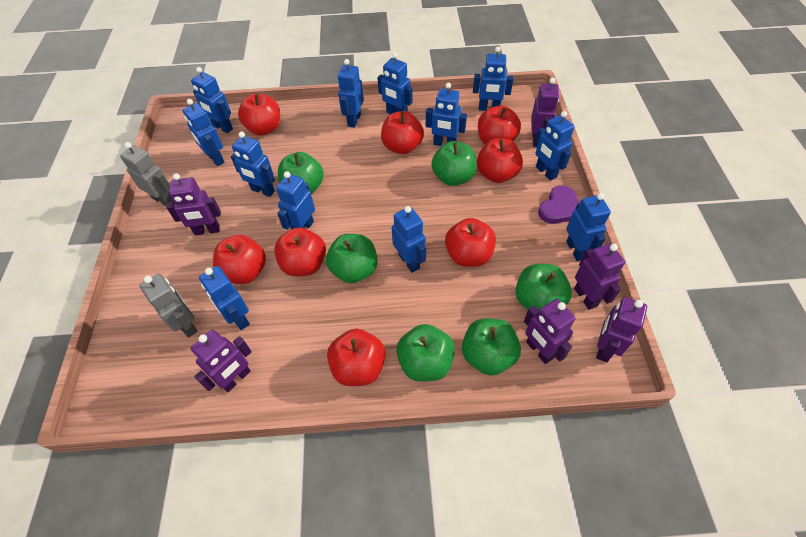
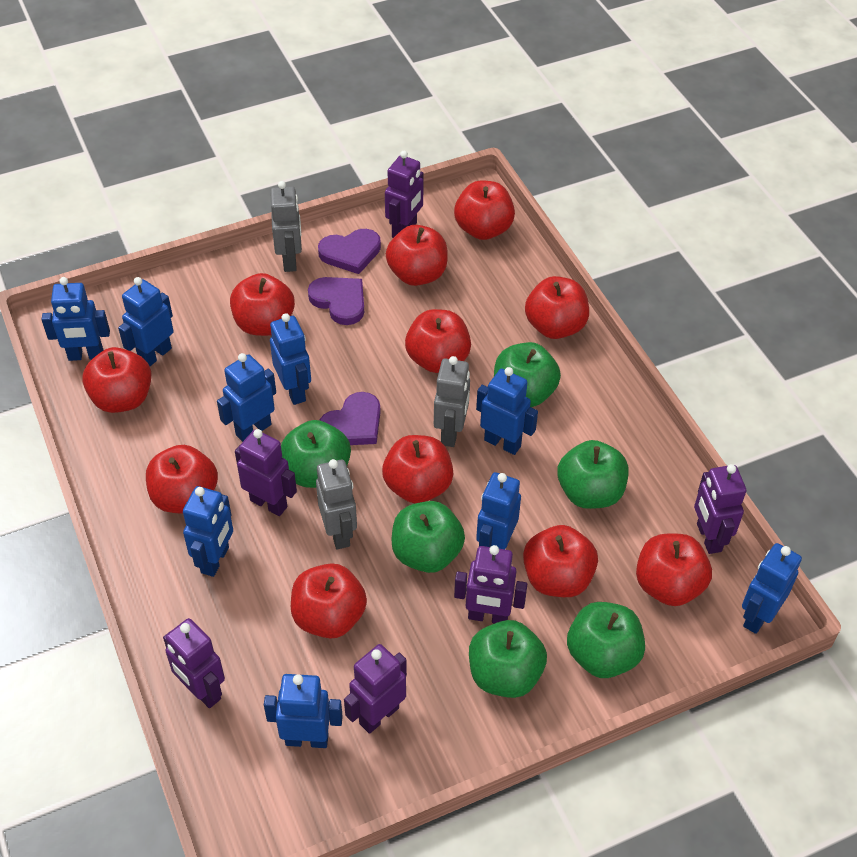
blue robot: 12 -> 9
grey robot: 2 -> 3
purple heart: 1 -> 3
red apple: 8 -> 11

